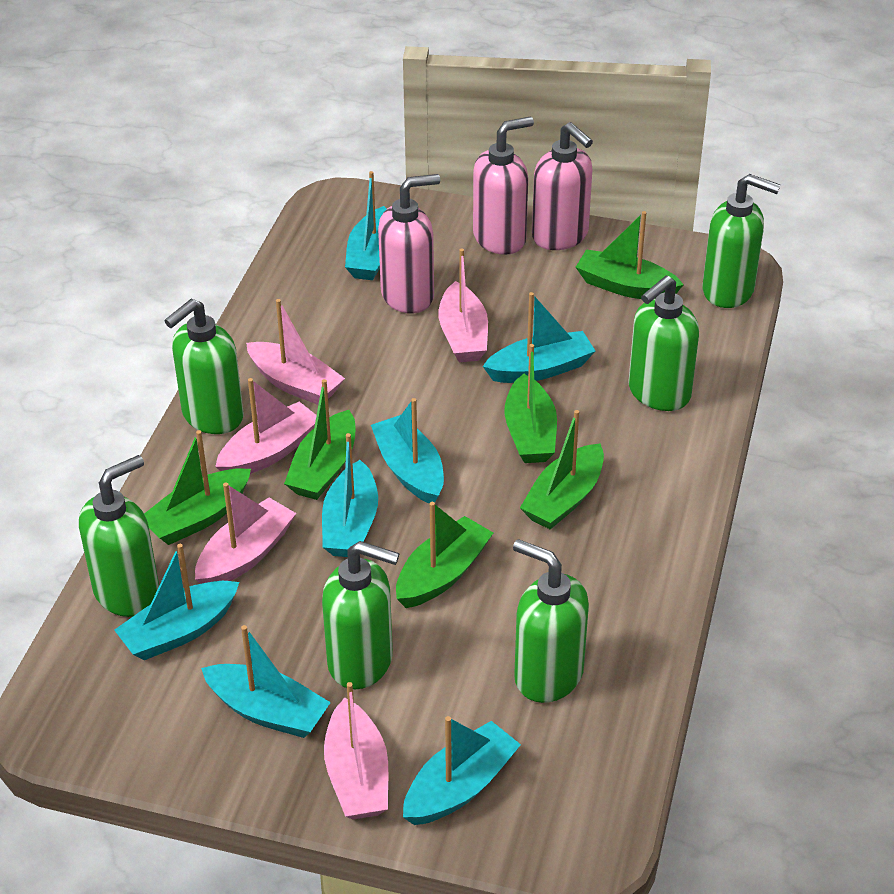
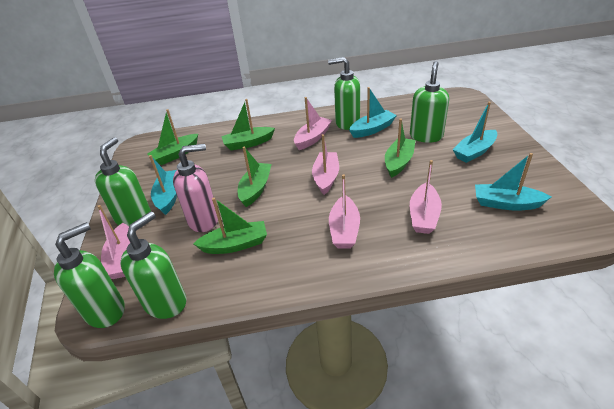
green boat: 6 -> 5
green soap dispenser: 6 -> 5
pink soap dispenser: 3 -> 1
turquoise boat: 7 -> 4

